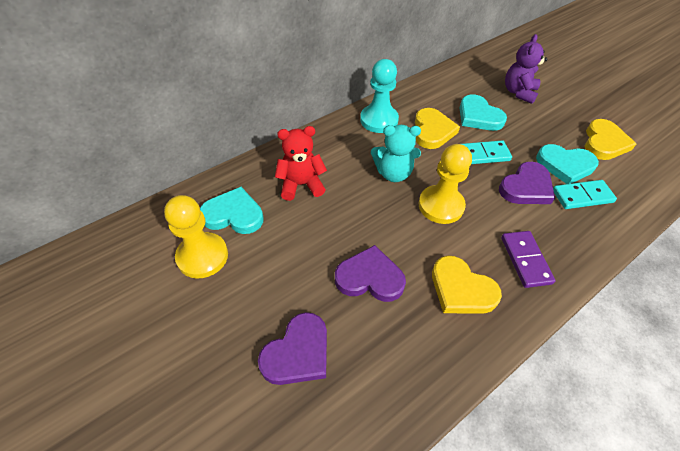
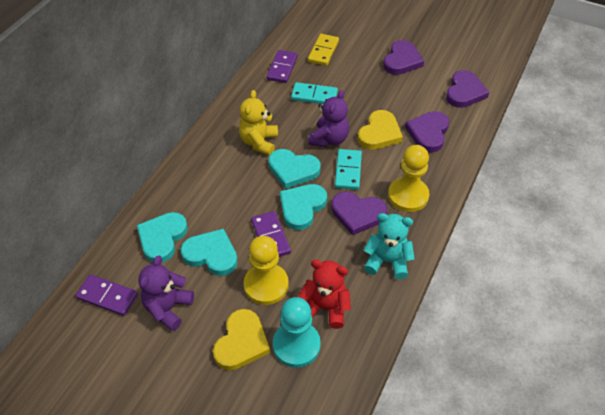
purple domino: 1 -> 3
purple heart: 3 -> 4
purple teddy bear: 1 -> 2
turquoise heart: 3 -> 4
yellow domino: 0 -> 1
yellow heart: 3 -> 2
yellow teddy bear: 0 -> 1

